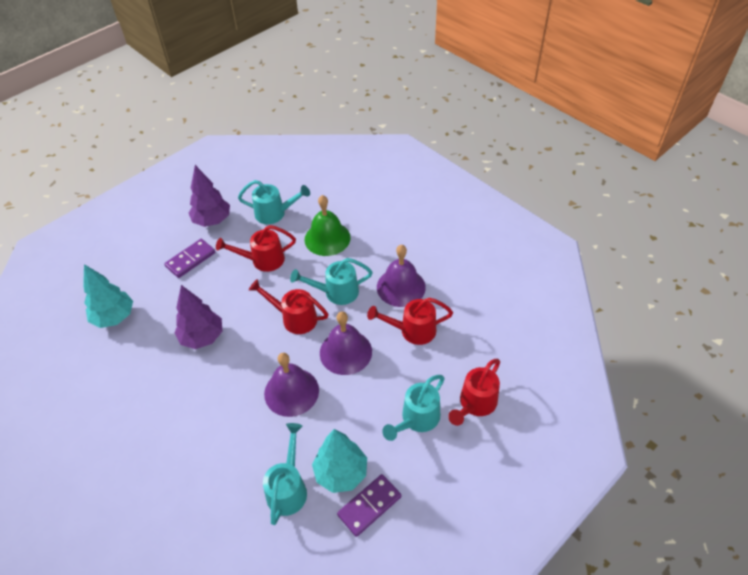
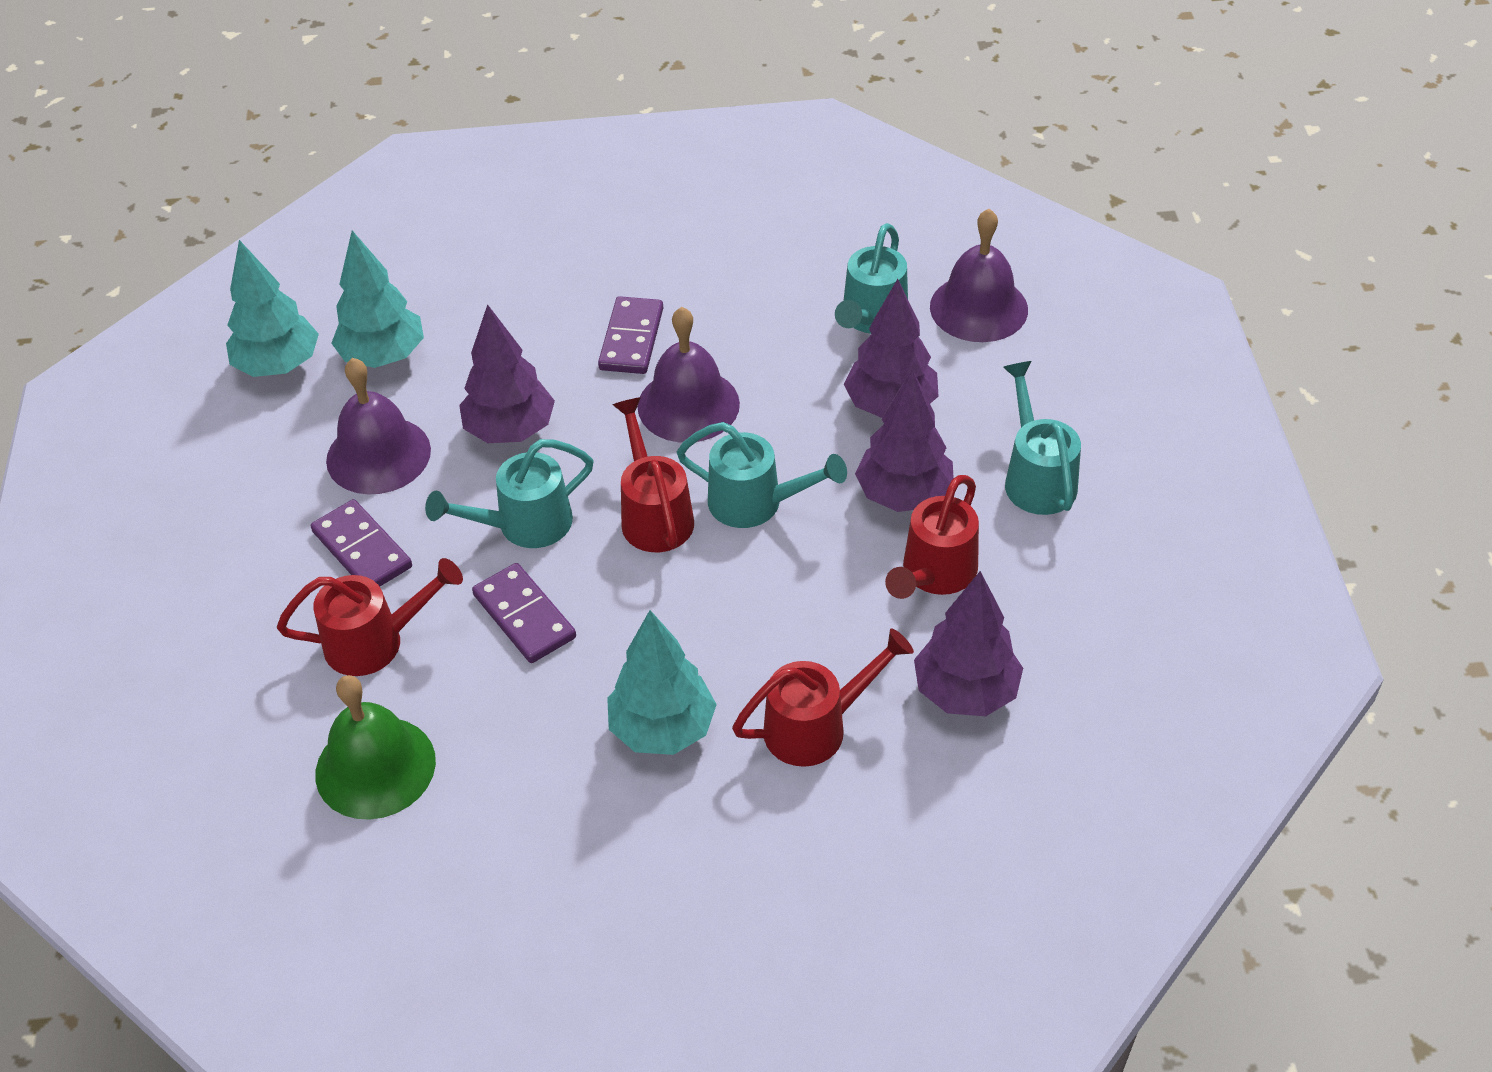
purple domino: 2 -> 3
purple tree: 2 -> 4
turquoise tree: 2 -> 3

